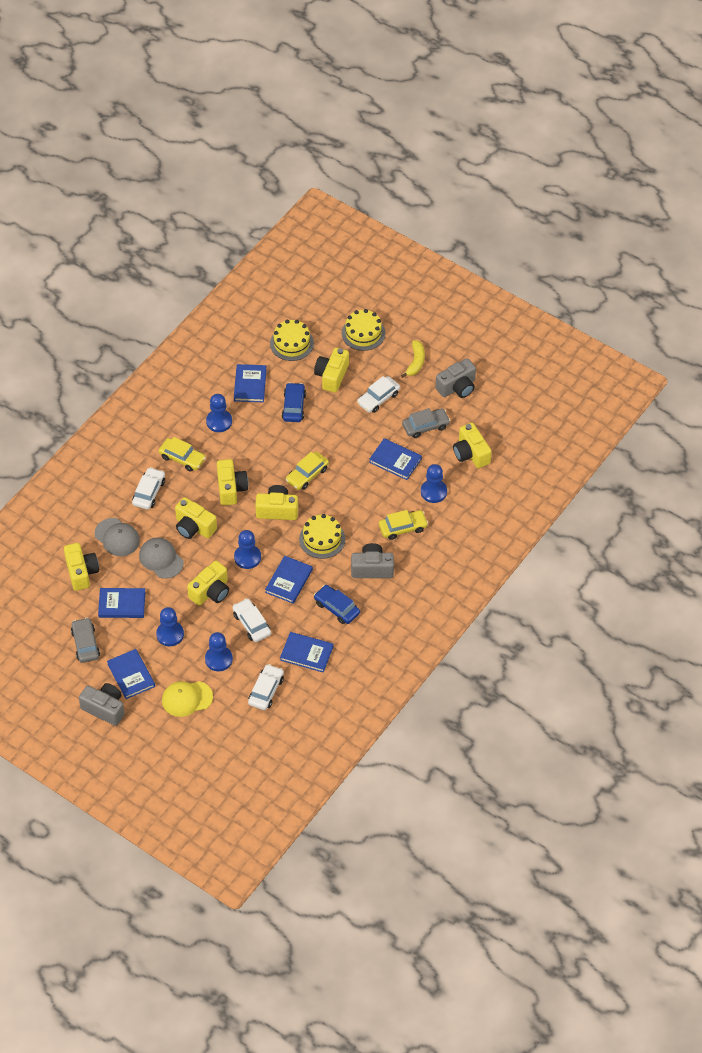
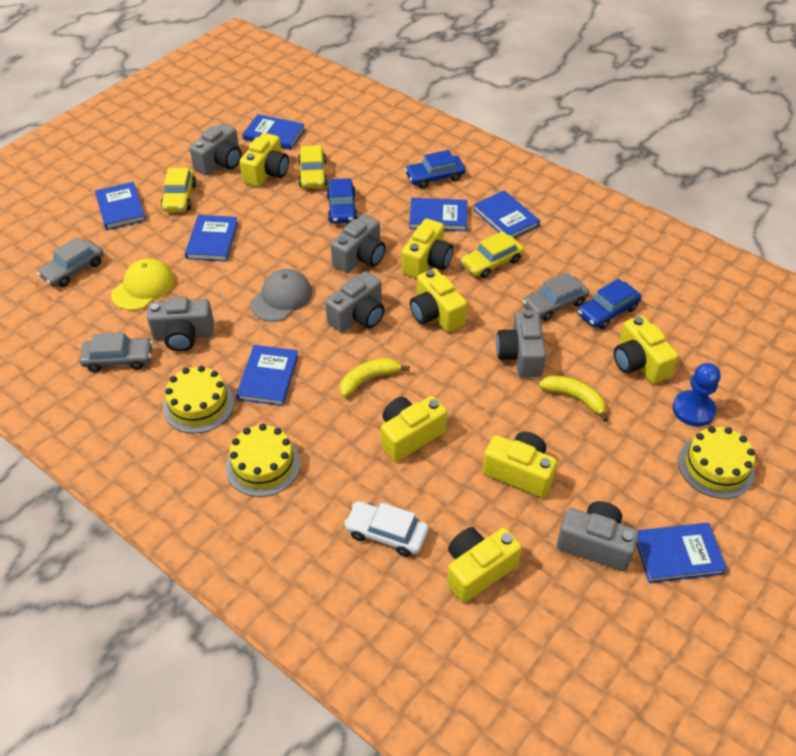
blue book: 6 -> 7
blue car: 2 -> 3
blue pawn: 5 -> 1
grey camera: 3 -> 6
grey cap: 2 -> 1
grey car: 2 -> 3
white car: 4 -> 1
yellow banana: 1 -> 2

